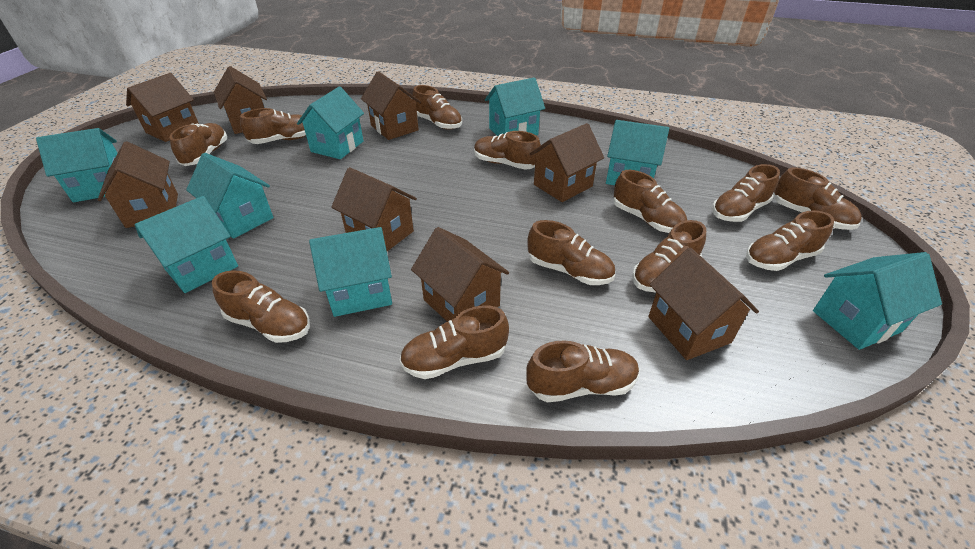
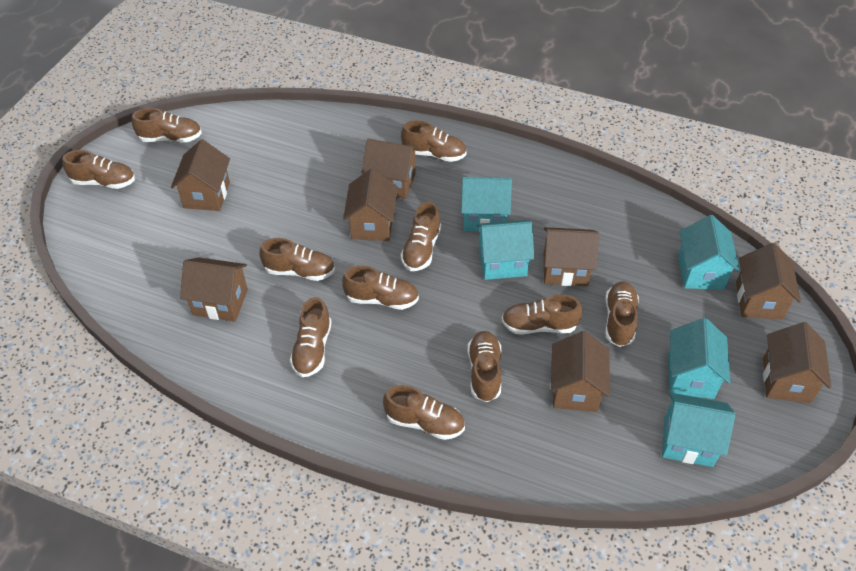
brown shoe: 13 -> 11
turquoise house: 8 -> 5

